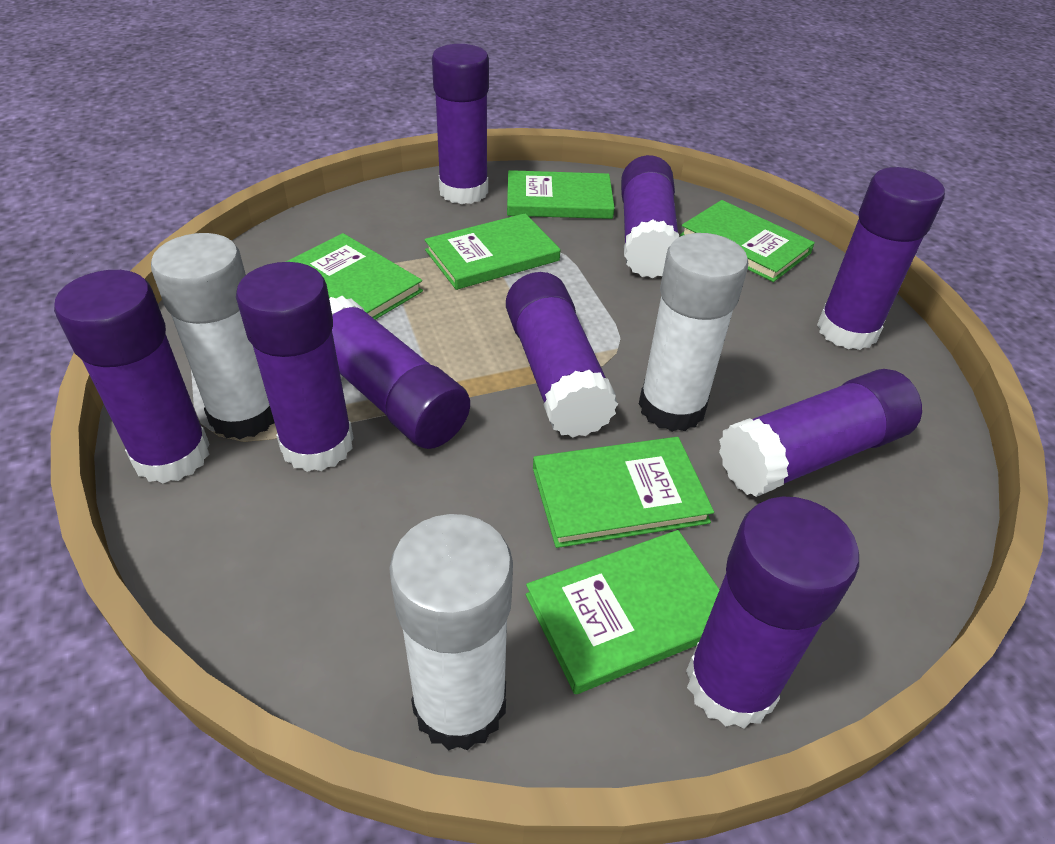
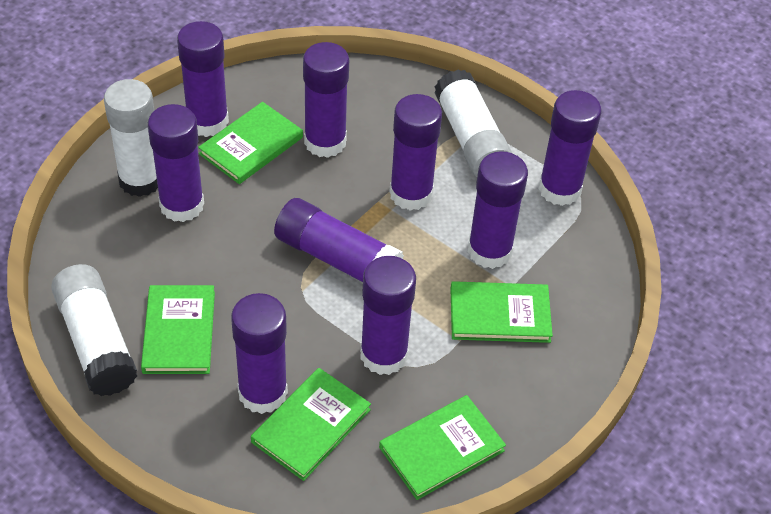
green book: 6 -> 5

